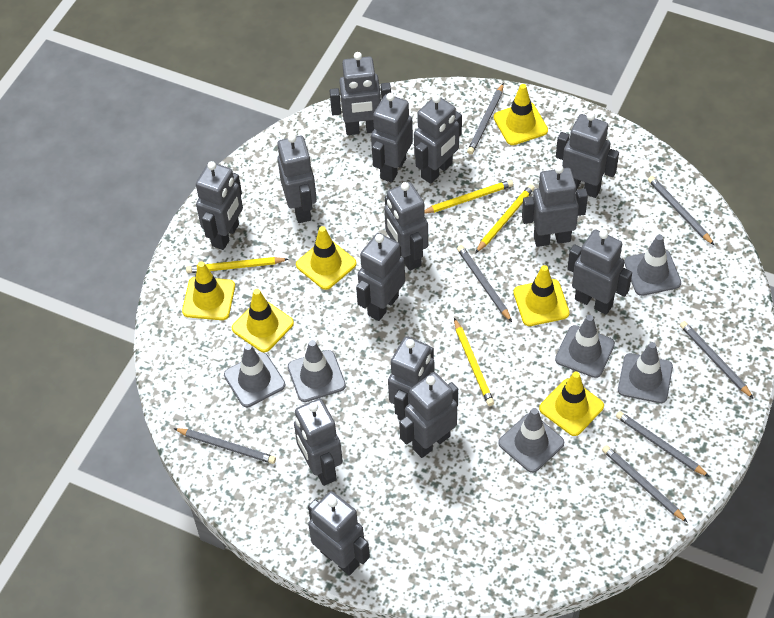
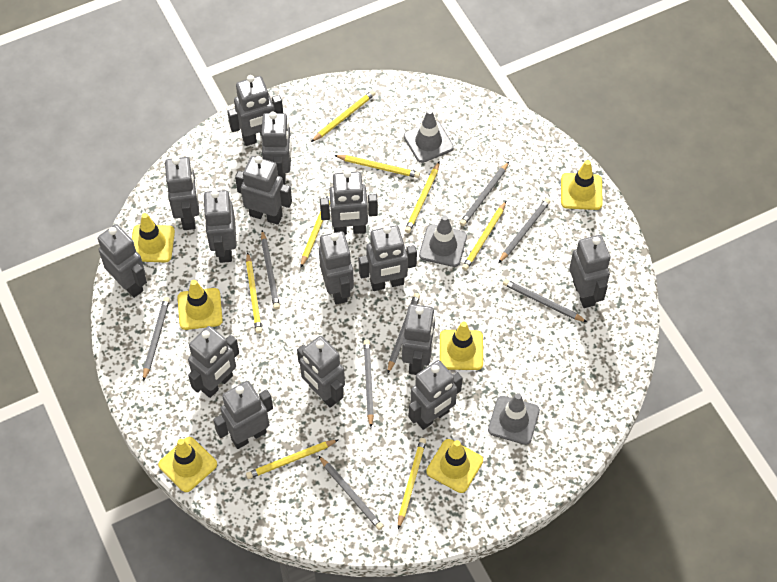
grey pencil: 7 -> 8
grey robot: 14 -> 15
grey traffic cone: 6 -> 3
yellow pencil: 4 -> 8

